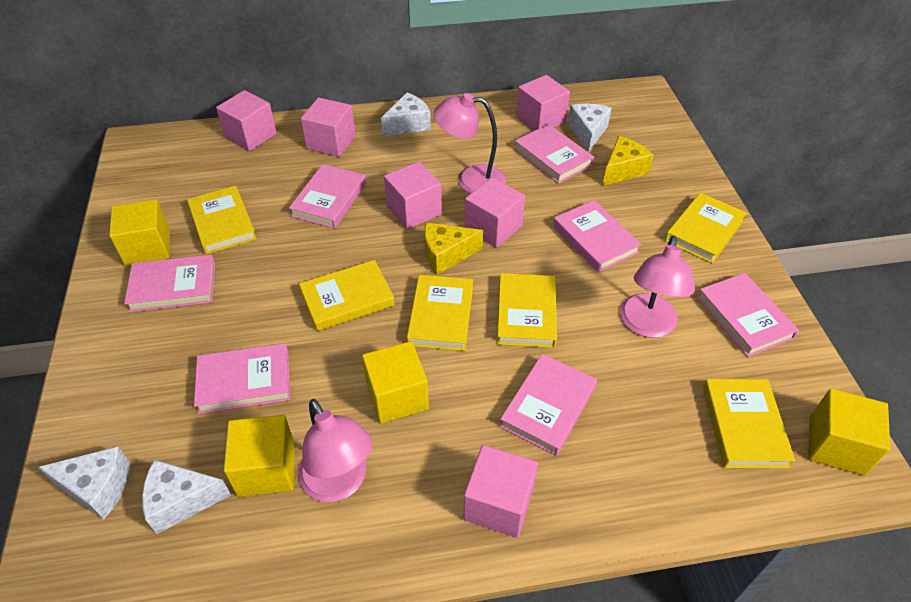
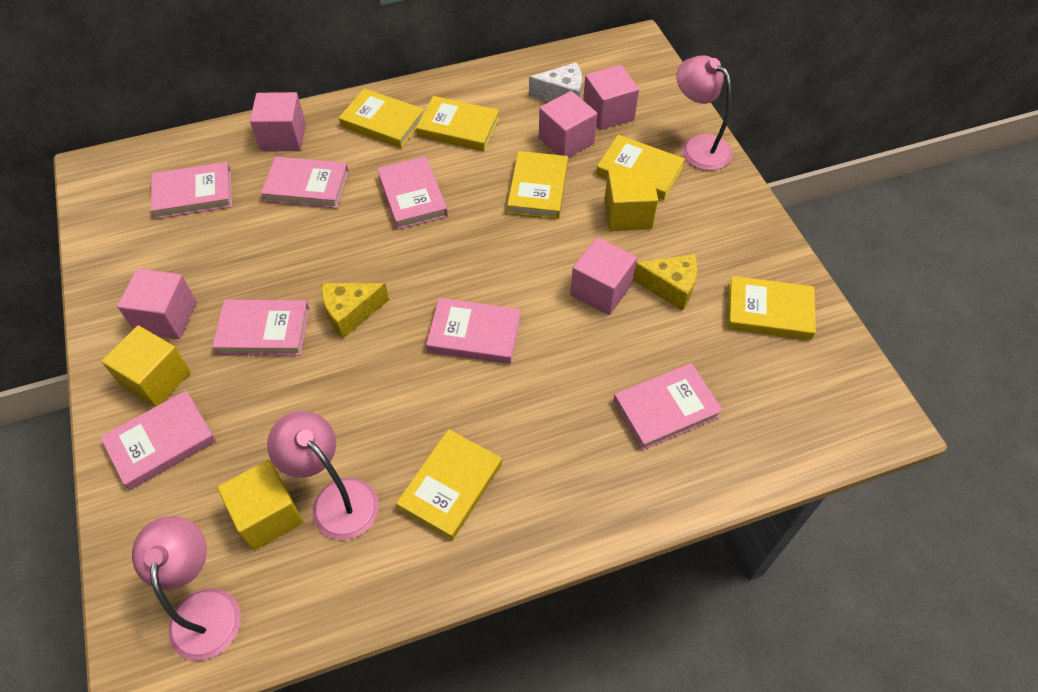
pink cube: 6 -> 5
white cheese: 4 -> 1
yellow cube: 4 -> 3

